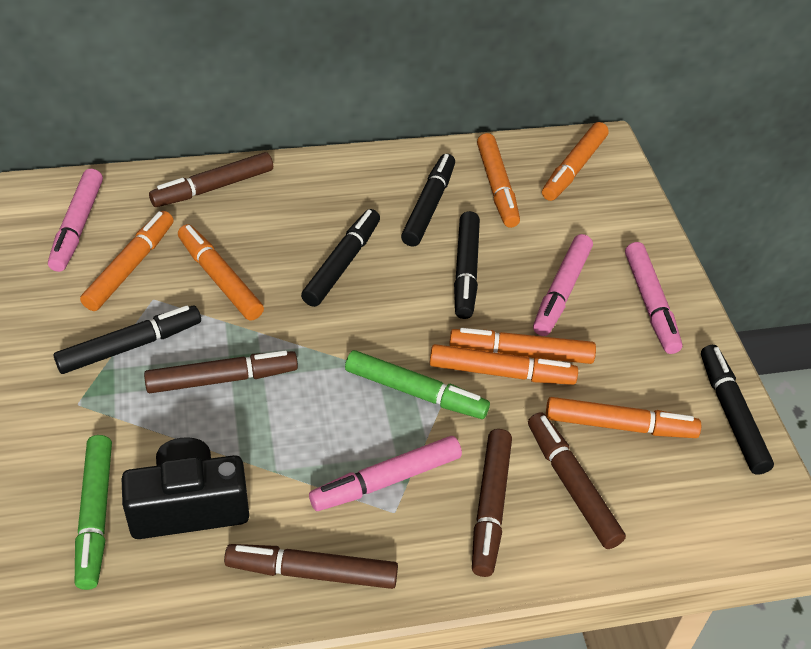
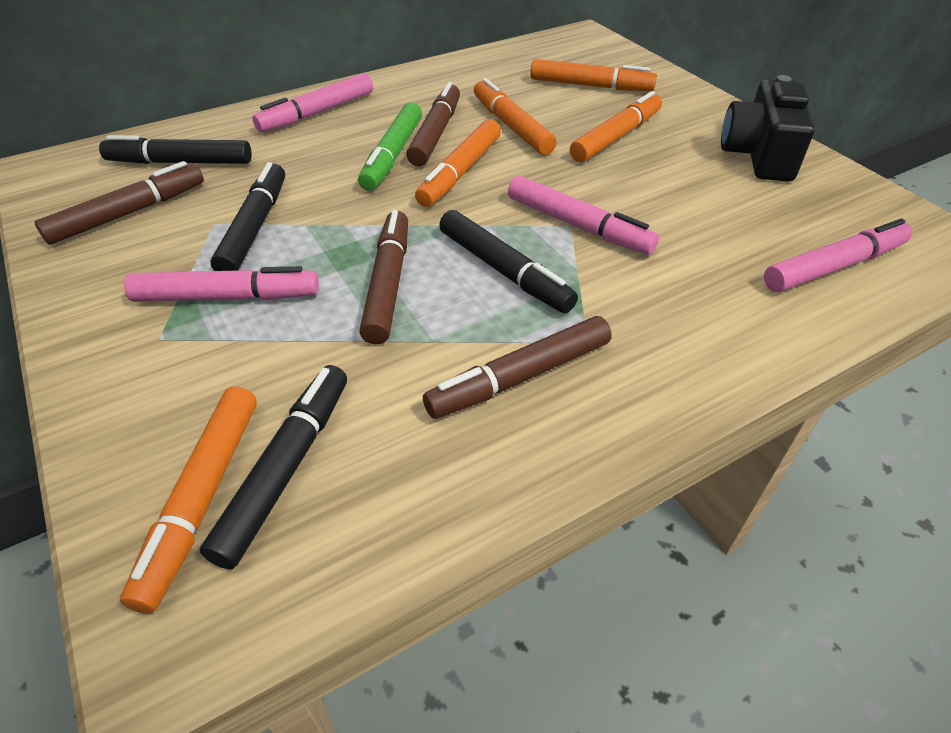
black marker: 5 -> 4
brown marker: 5 -> 4
green marker: 2 -> 1
orange marker: 7 -> 5

